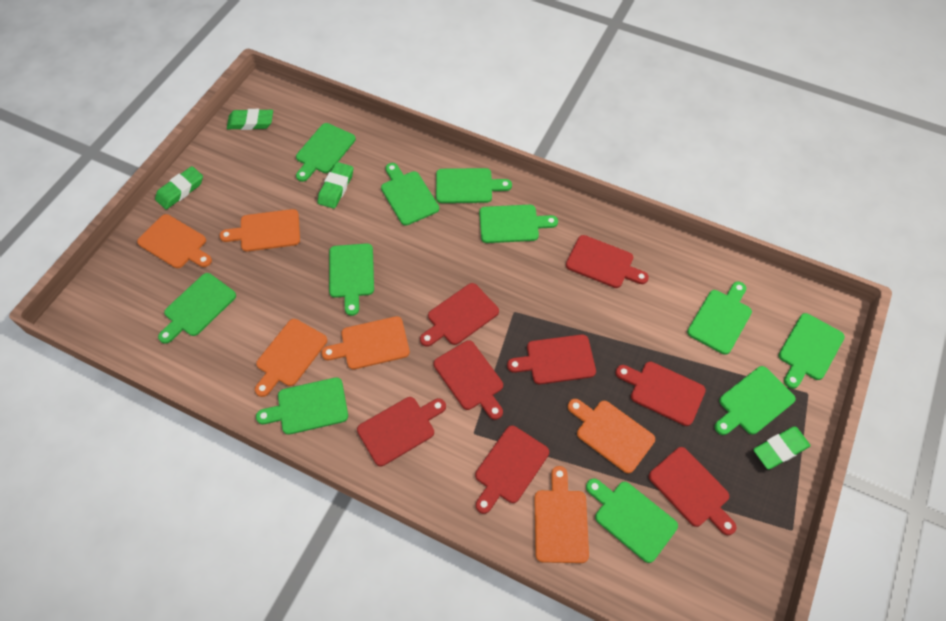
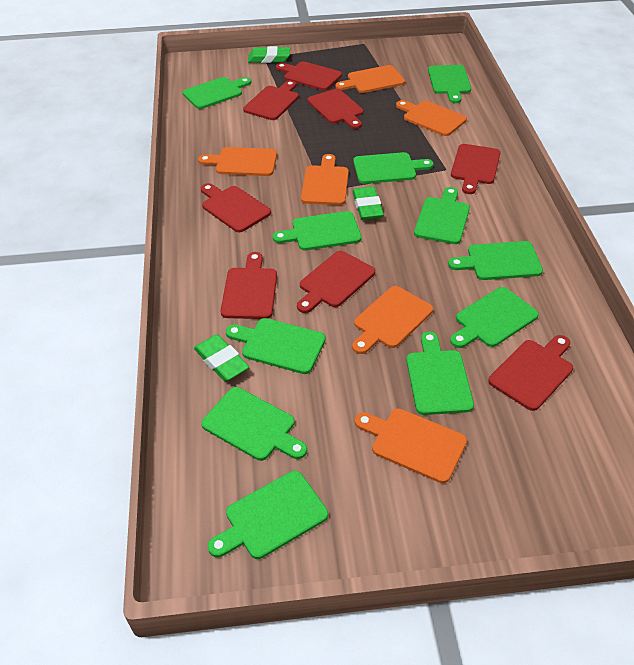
green eraser: 4 -> 3

